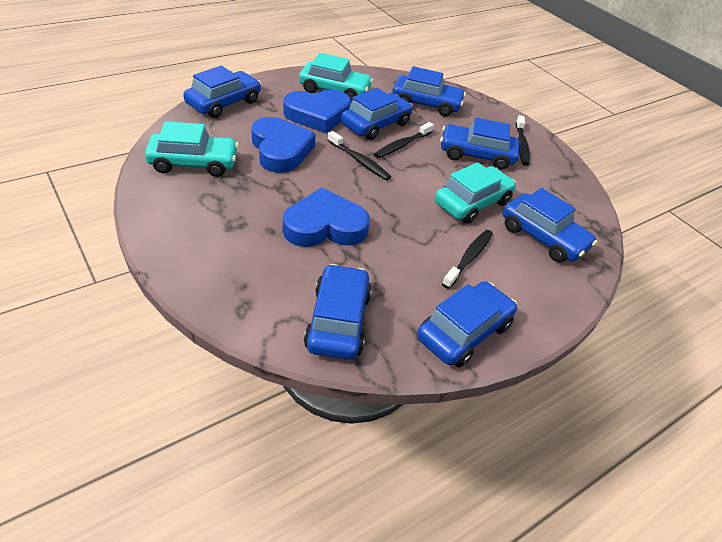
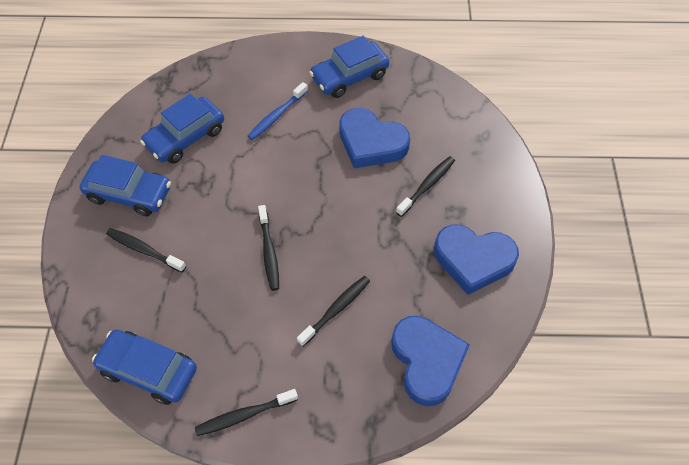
black toothbrush: 4 -> 5
blue car: 7 -> 4
blue toothbrush: 0 -> 1
turquoise car: 3 -> 0

